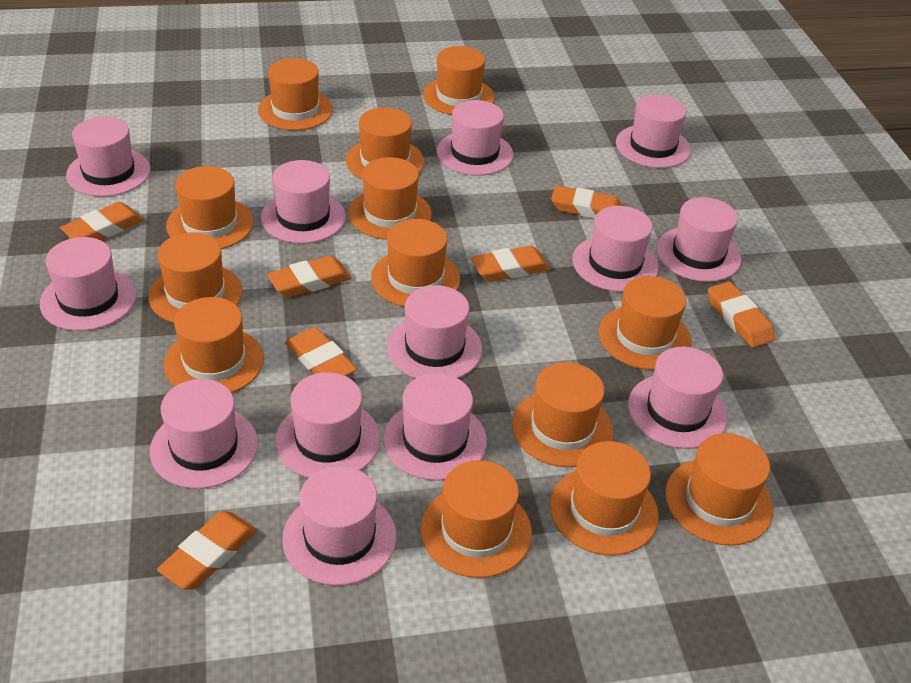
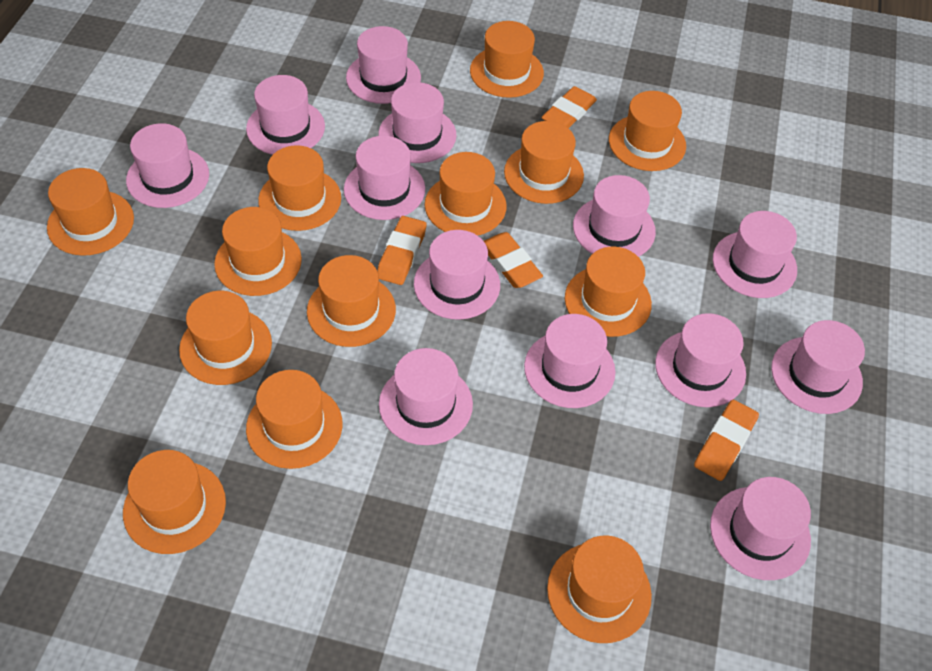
orange eraser: 7 -> 4

